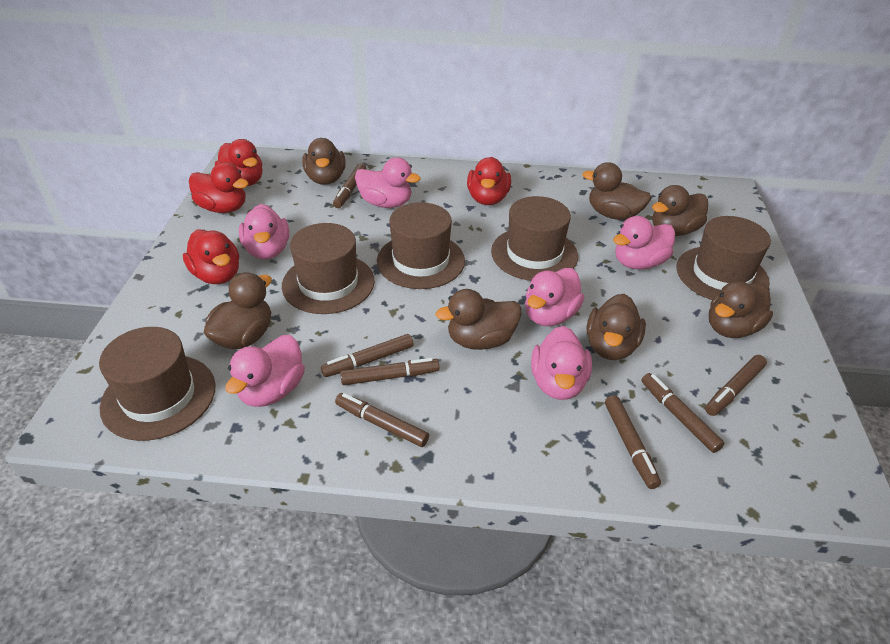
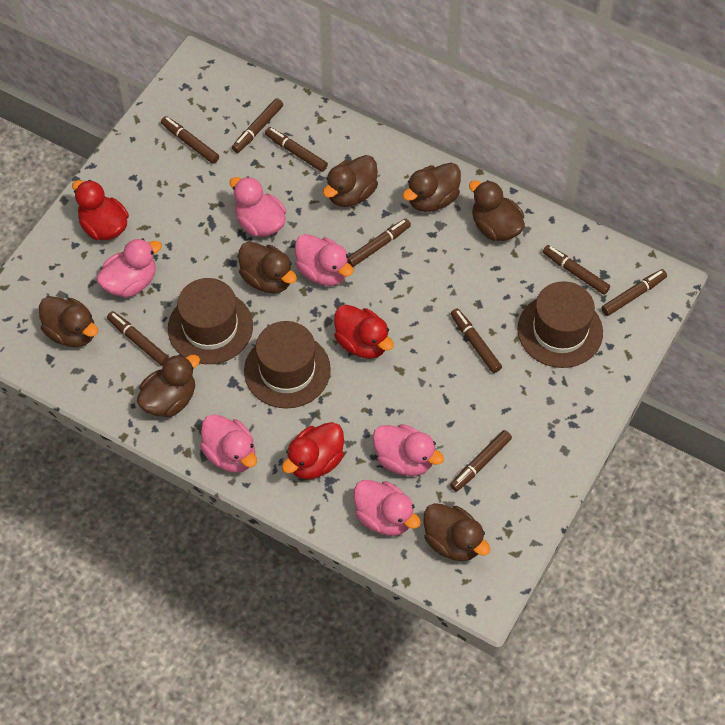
brown hat: 5 -> 3
brown marker: 7 -> 9
red duck: 4 -> 3

